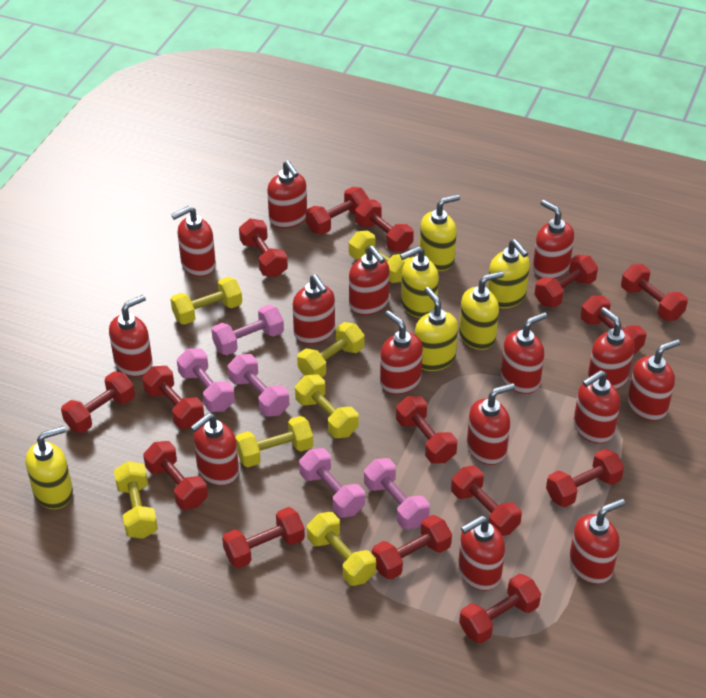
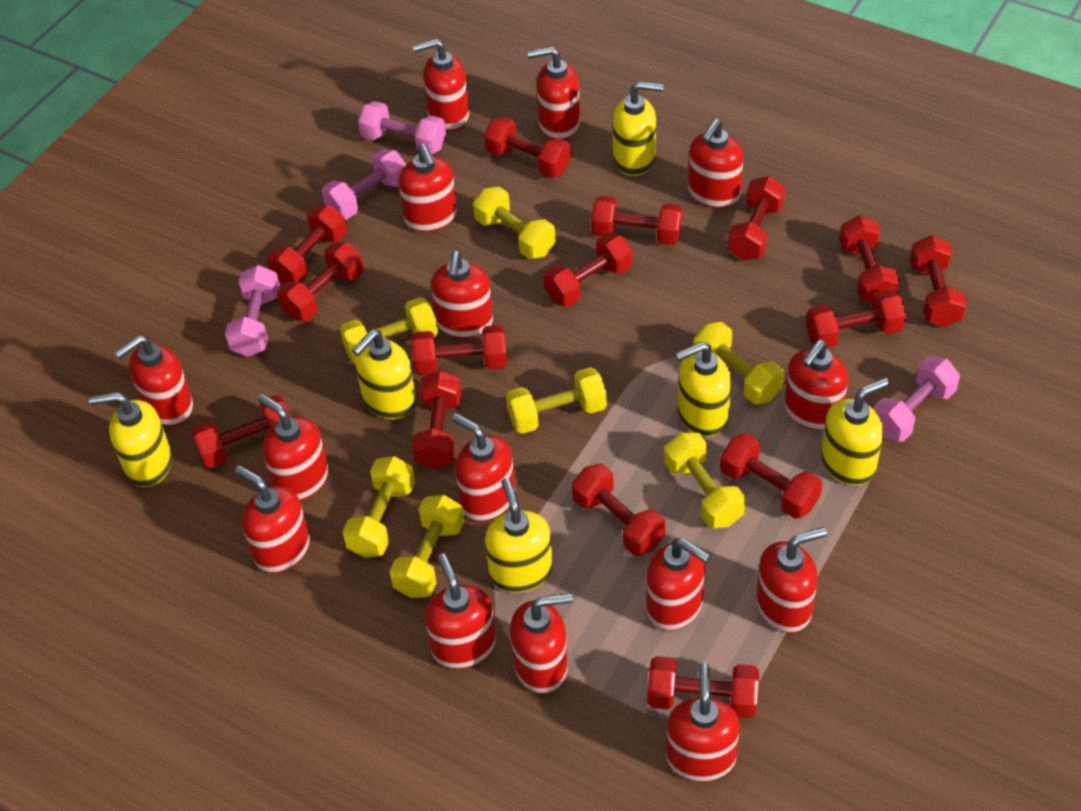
pink dumbbell: 5 -> 4

